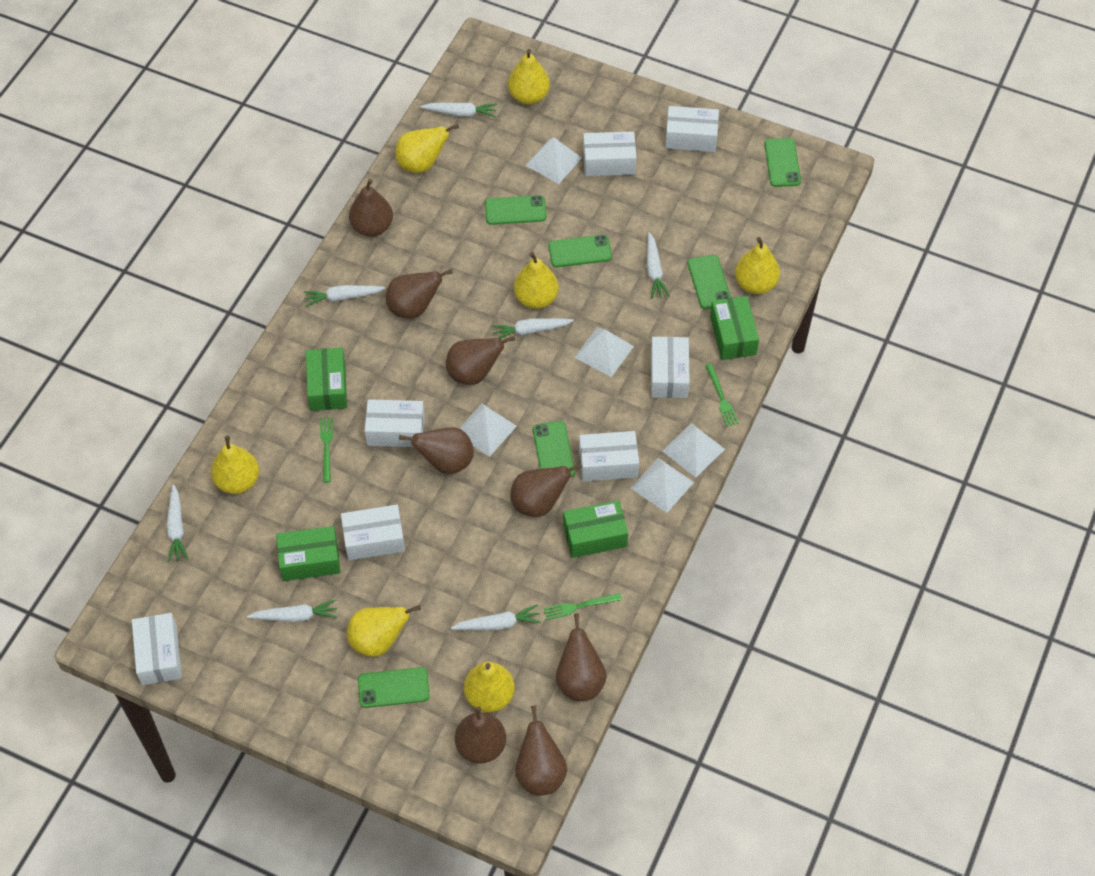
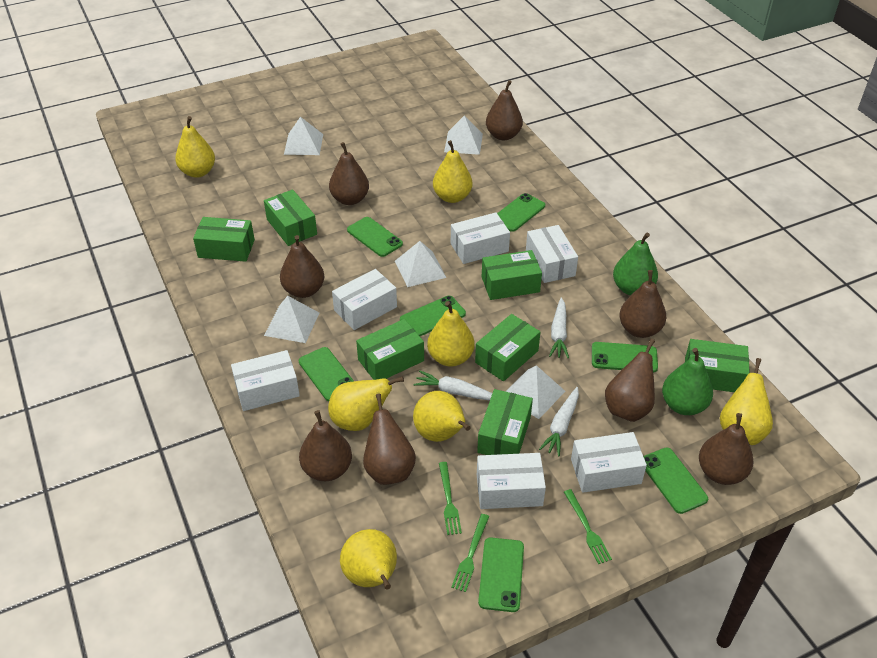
green box: 4 -> 7
green pear: 0 -> 2
green phone: 6 -> 7
white box: 7 -> 6
white carrot: 7 -> 3

